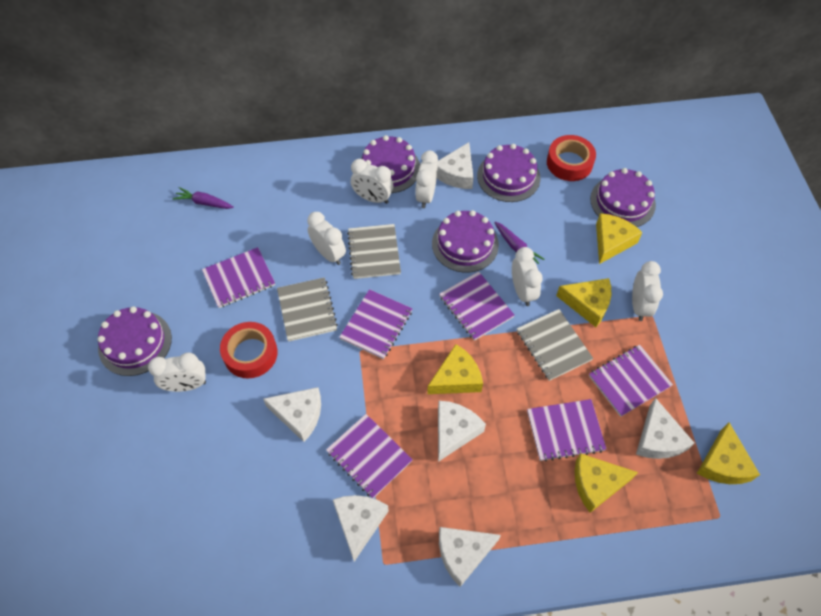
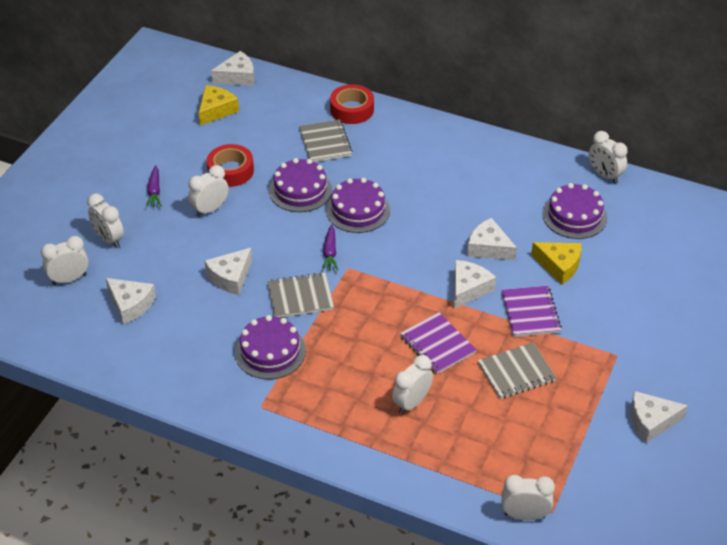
purple cake: 5 -> 4
purple notebook: 6 -> 2
yellow cheese: 5 -> 2

